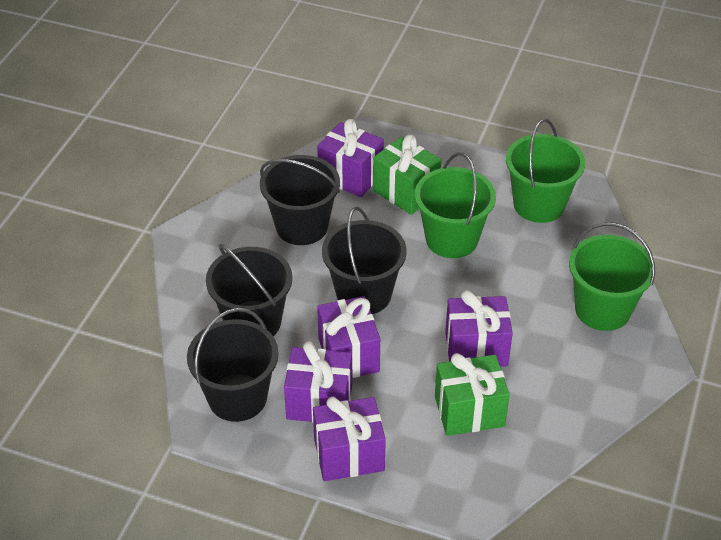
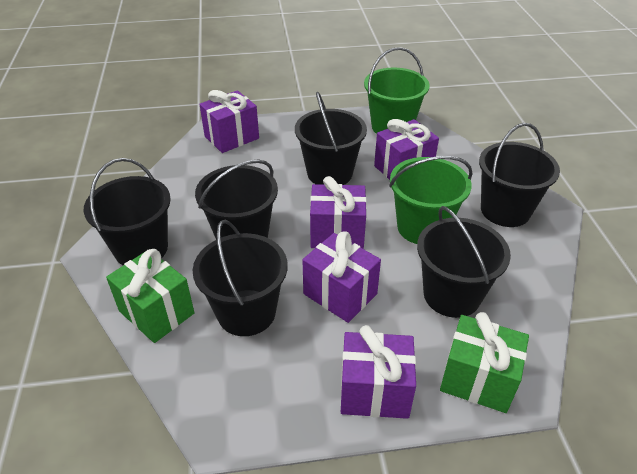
black bucket: 4 -> 6
green bucket: 3 -> 2

